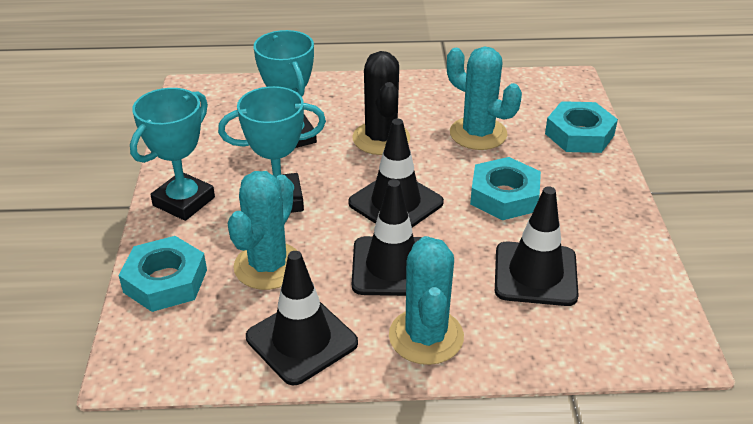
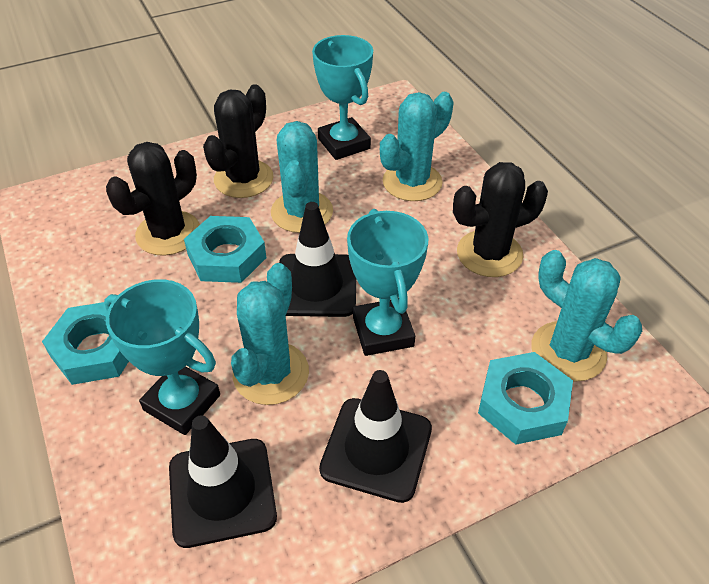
black cactus: 1 -> 3
black traffic cone: 4 -> 3
turquoise cactus: 3 -> 4

